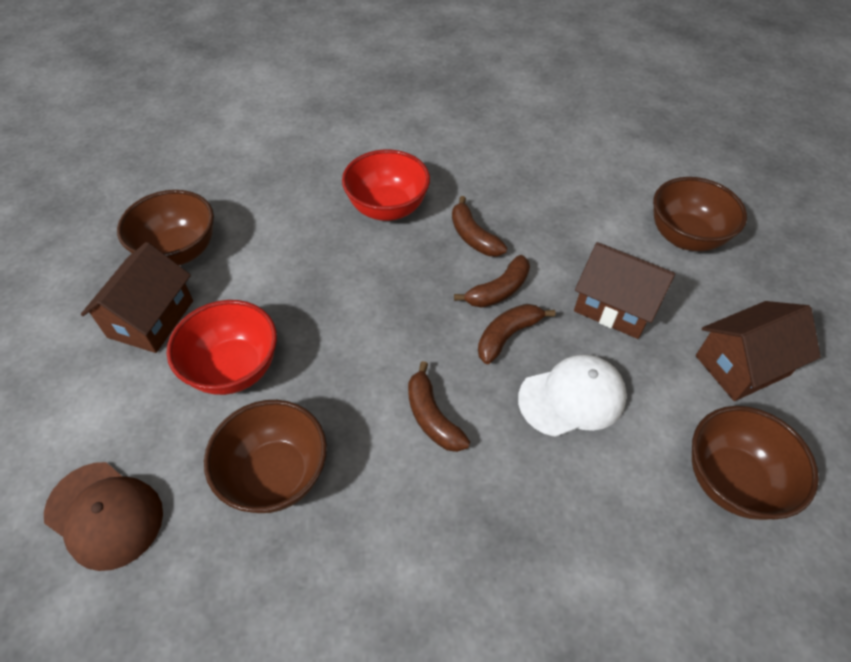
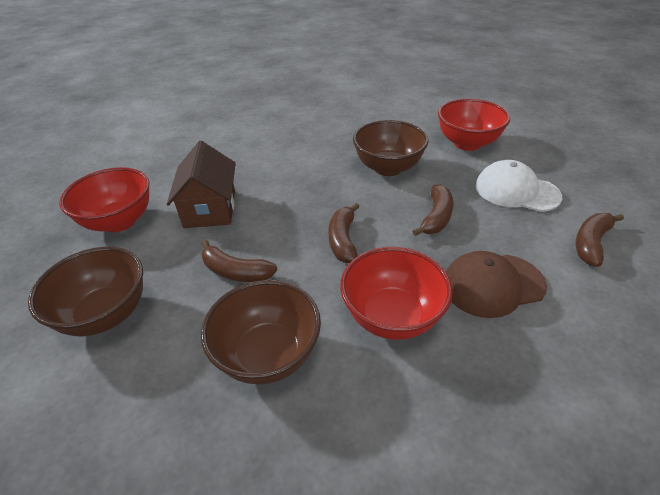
brown bowl: 4 -> 3
brown house: 3 -> 1
red bowl: 2 -> 3

